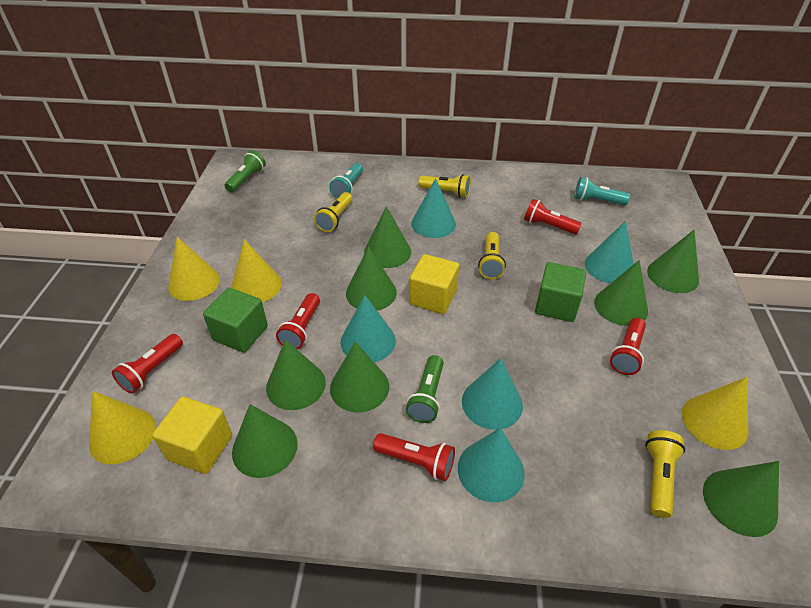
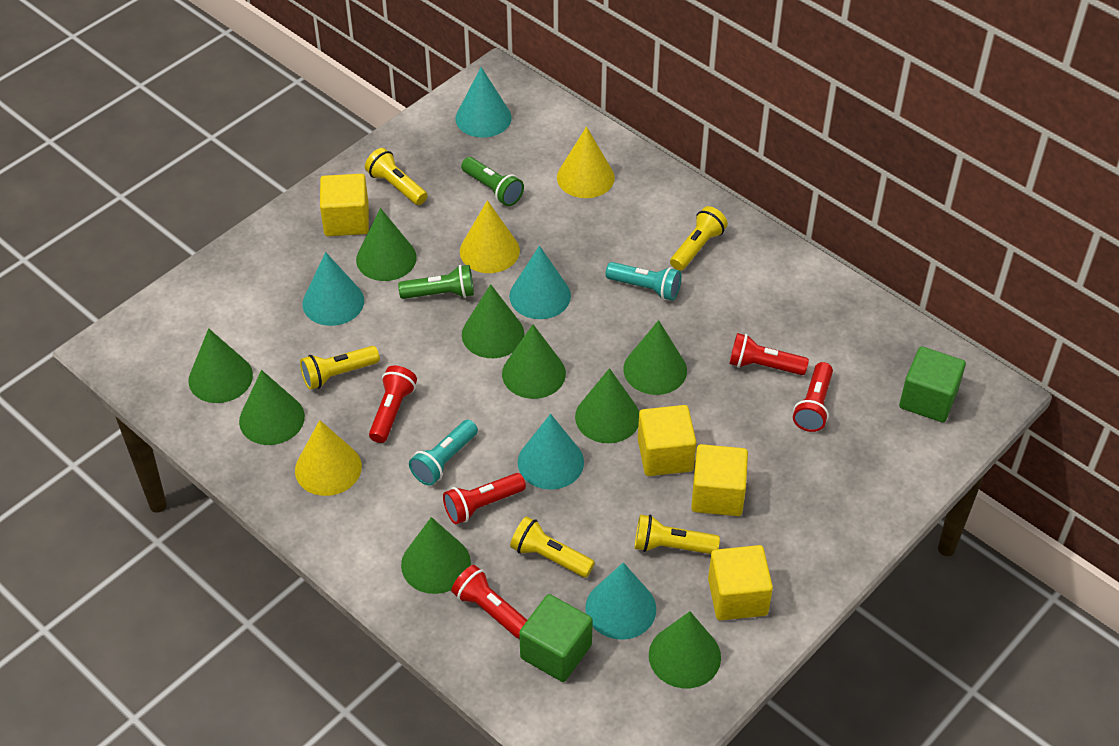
green cone: 8 -> 9
yellow cone: 4 -> 3
yellow cube: 2 -> 4
yellow flashlight: 4 -> 5

